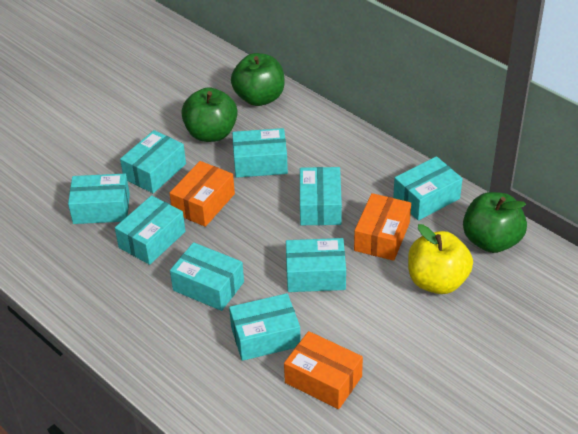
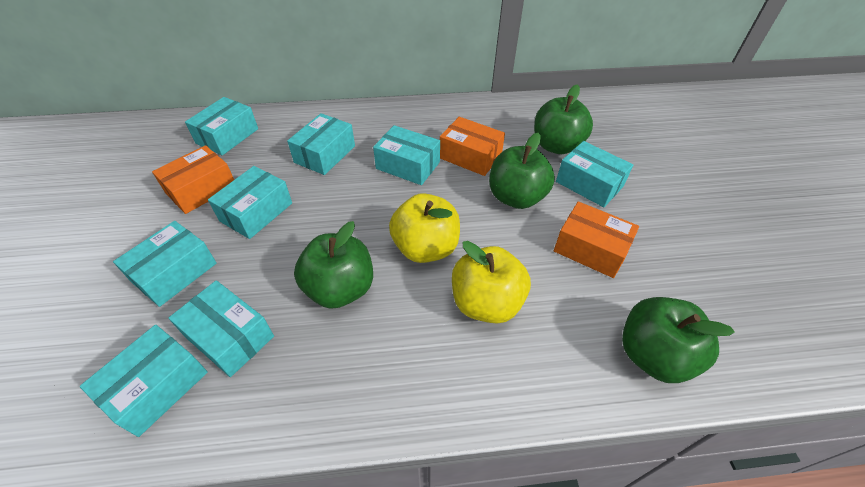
green apple: 3 -> 4
turquoise box: 9 -> 8
yellow apple: 1 -> 2

